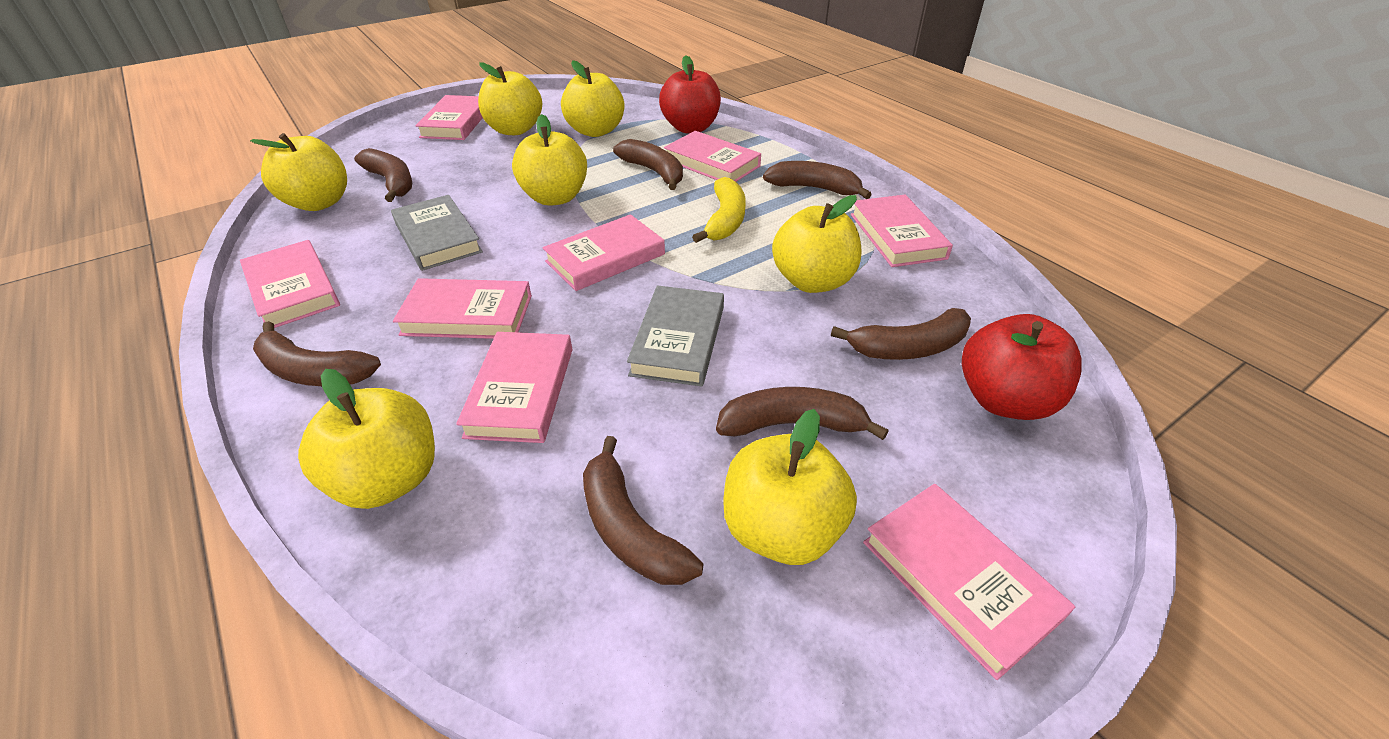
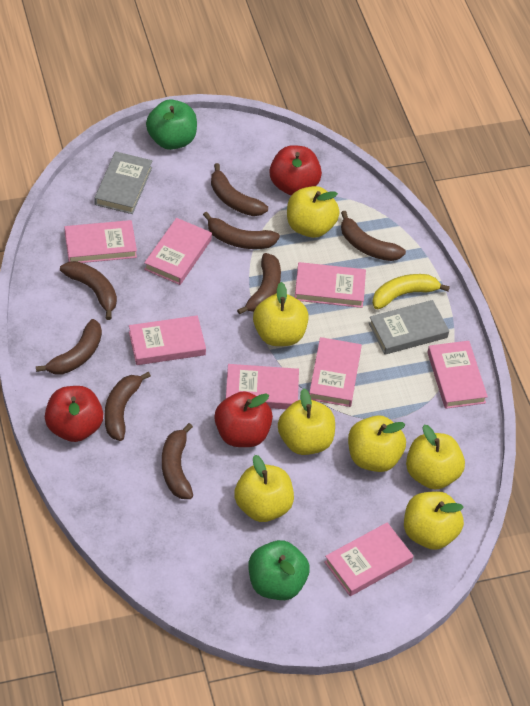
brown banana: 7 -> 8
green apple: 0 -> 2
red apple: 2 -> 3

